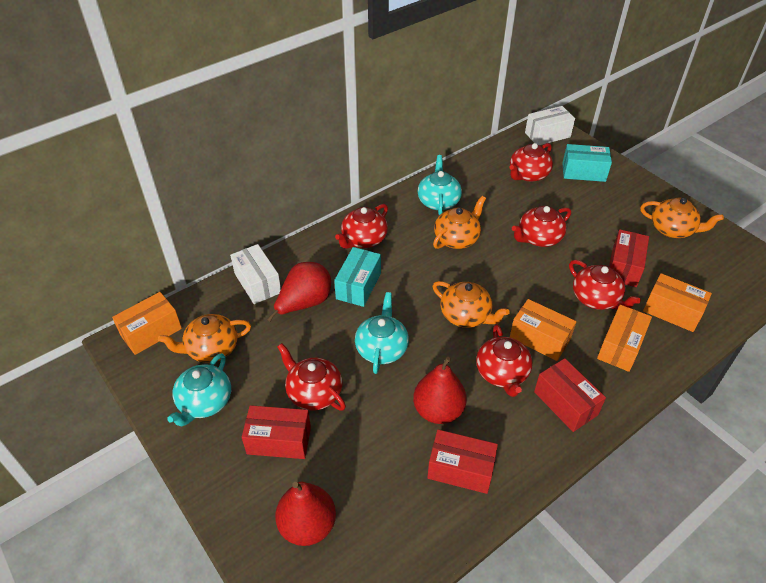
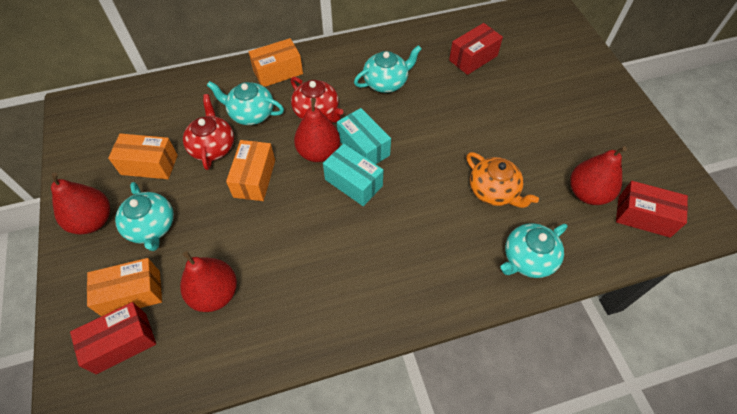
orange teapot: 4 -> 1
red box: 4 -> 3
red pear: 3 -> 4
red teapot: 6 -> 2
turquoise teapot: 3 -> 4
white box: 2 -> 0

